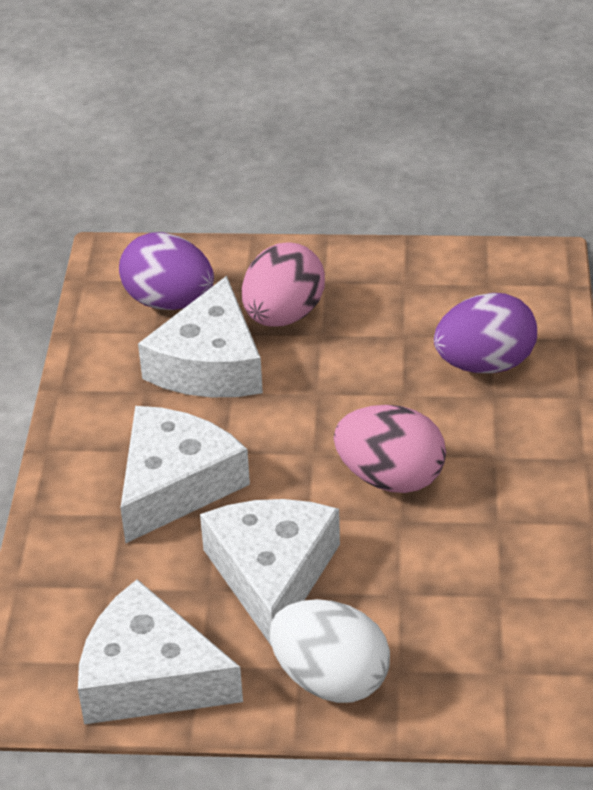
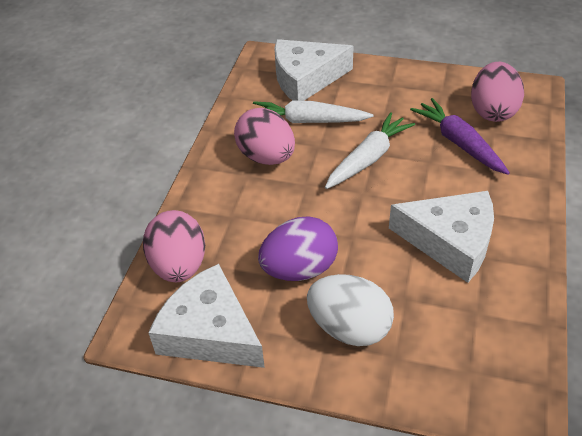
pink egg: 2 -> 3
purple carrot: 0 -> 1
purple egg: 2 -> 1
white carrot: 0 -> 2
white cheese: 4 -> 3

